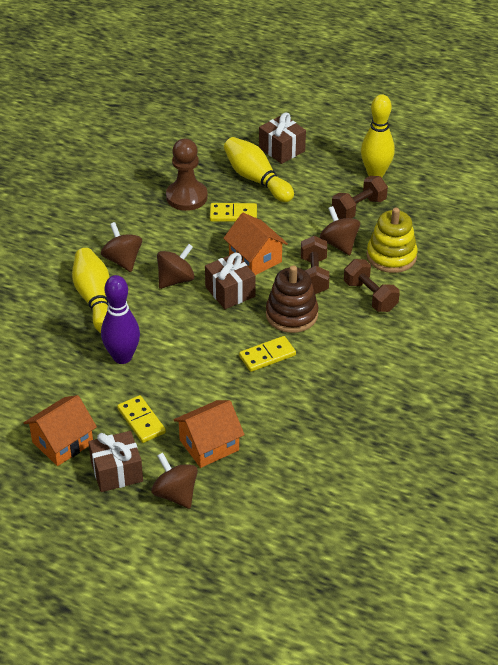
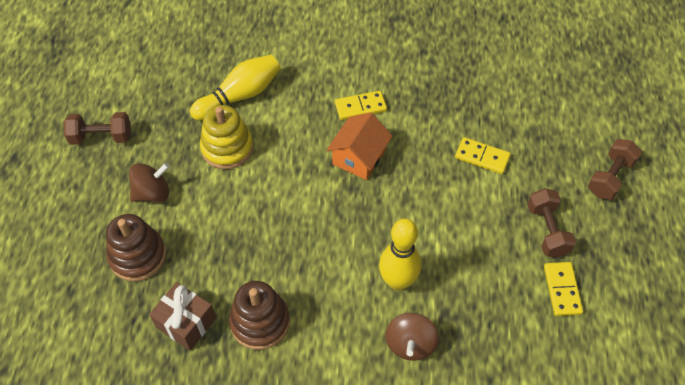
brown gift: 3 -> 1
brown pawn: 1 -> 0
brown spinning top: 4 -> 2
brown stacking toy: 1 -> 2
orange house: 3 -> 1
purple bowling pin: 1 -> 0
yellow bowling pin: 3 -> 2

